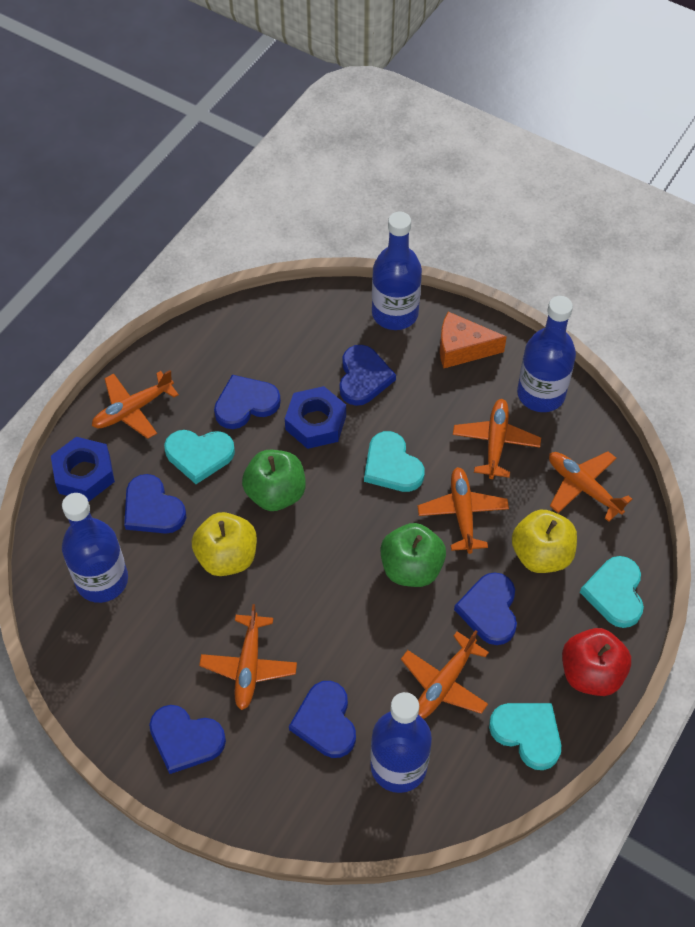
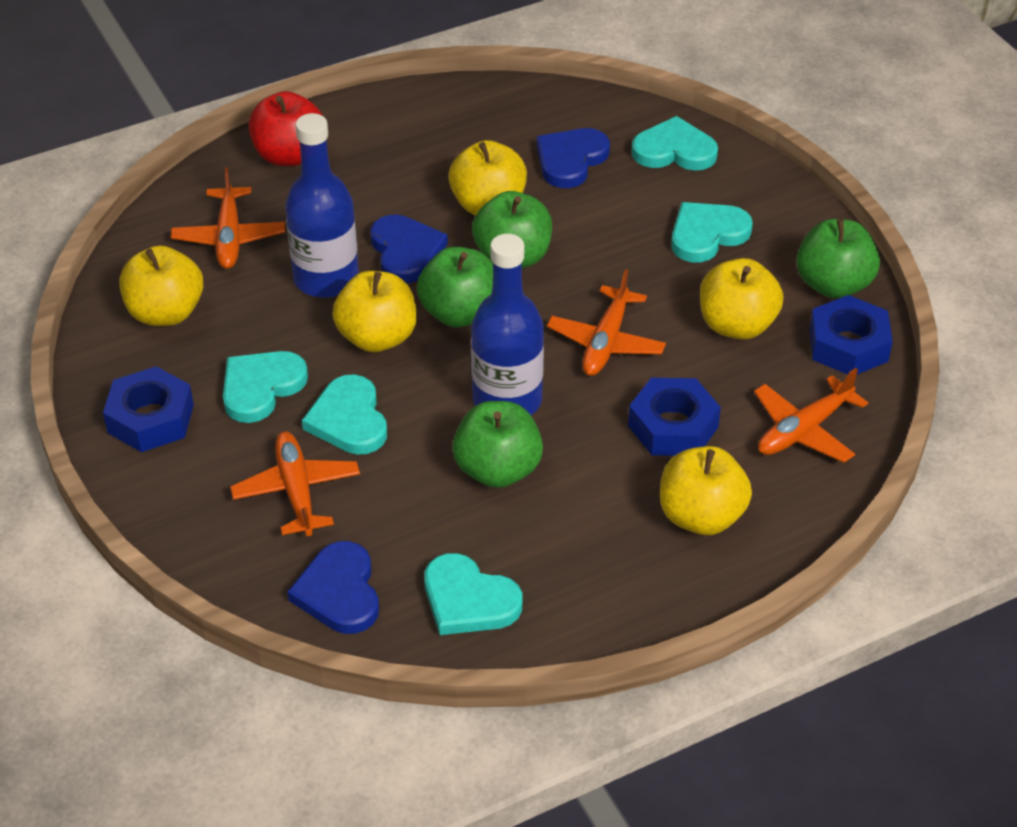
blue bottle: 4 -> 2
blue heart: 6 -> 3
blue nut: 2 -> 3
green apple: 2 -> 4
orange cheese: 1 -> 0
orange plane: 6 -> 4
turquoise heart: 4 -> 5
yellow apple: 2 -> 5

